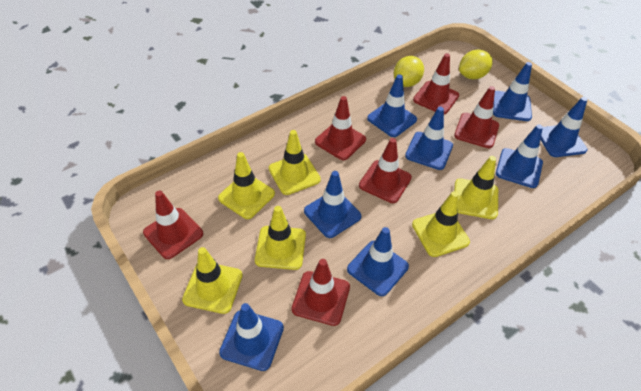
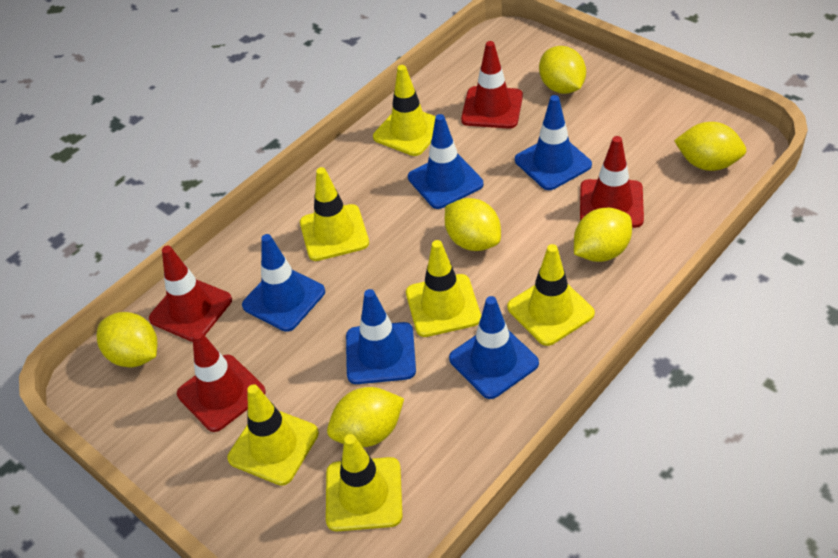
blue traffic cone: 8 -> 5
red traffic cone: 6 -> 4
yellow lemon: 2 -> 6

